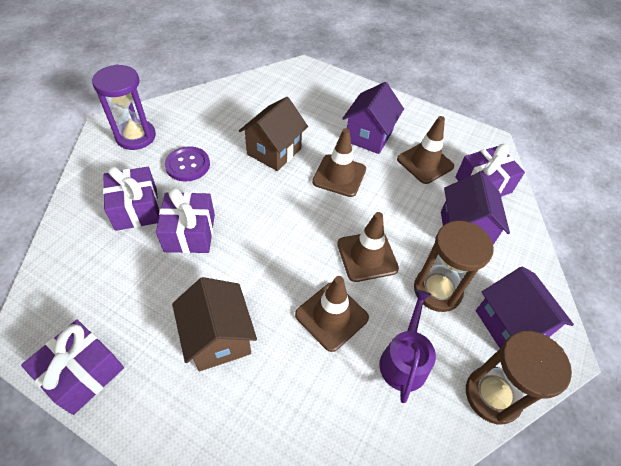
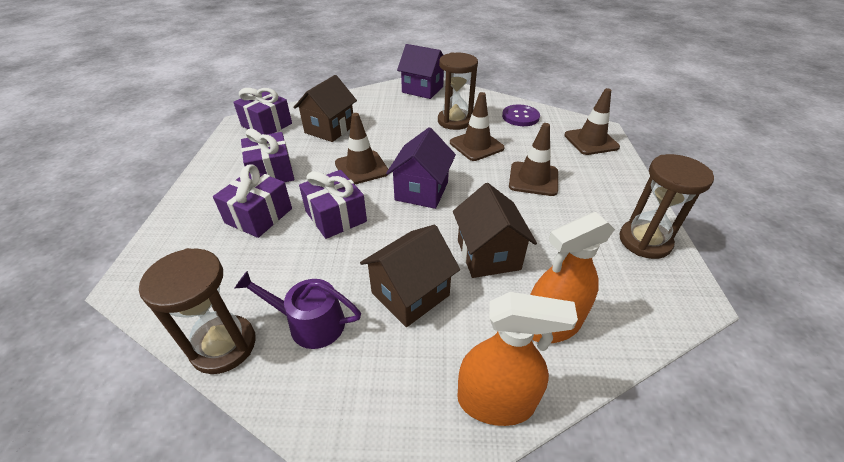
brown hourglass: 2 -> 3
brown house: 2 -> 3
orange spray bottle: 0 -> 2
purple hourglass: 1 -> 0
purple house: 3 -> 2

